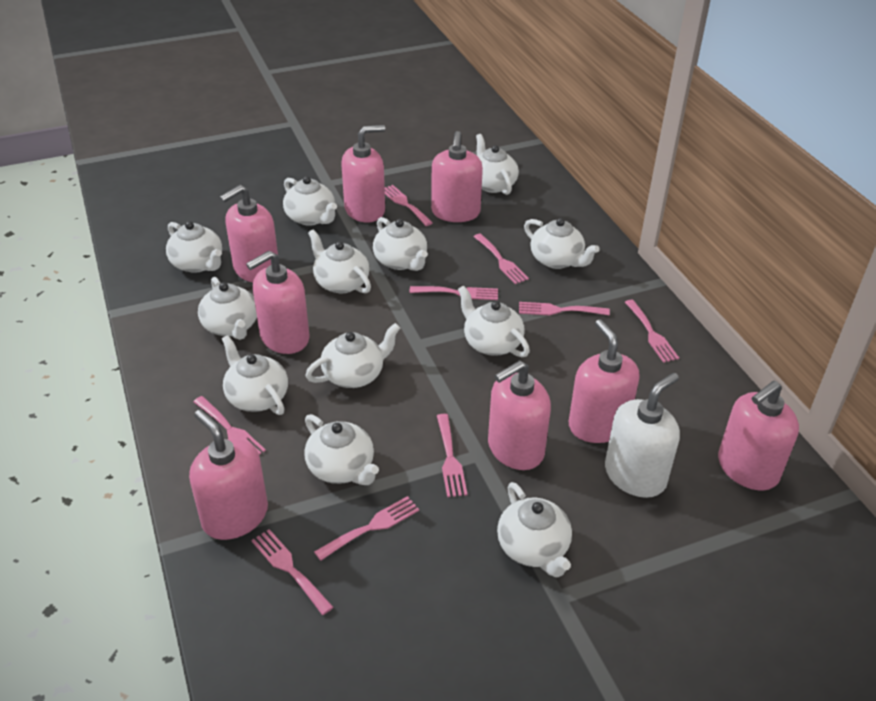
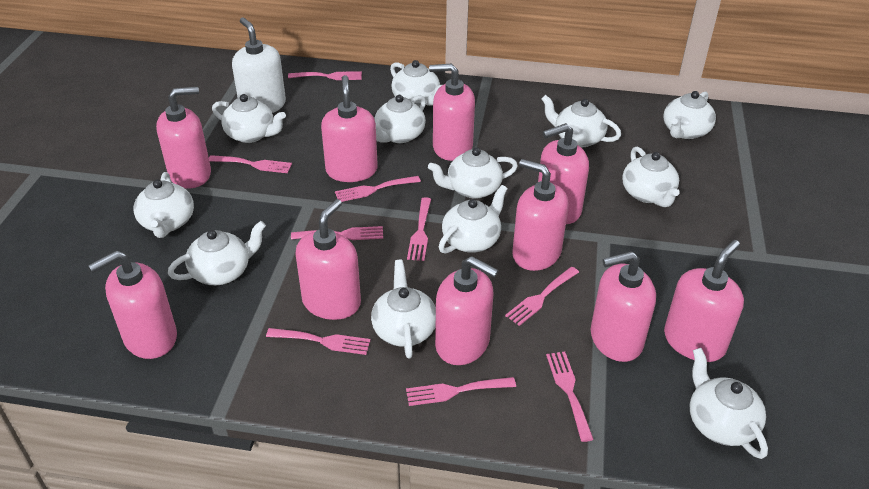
pink soap dispenser: 8 -> 10

